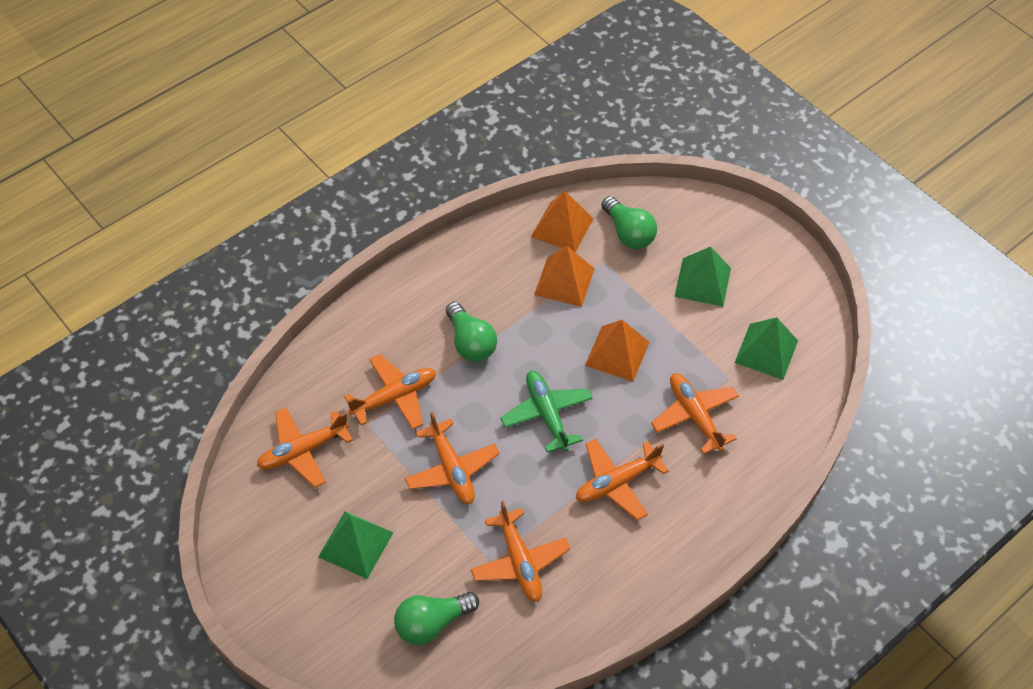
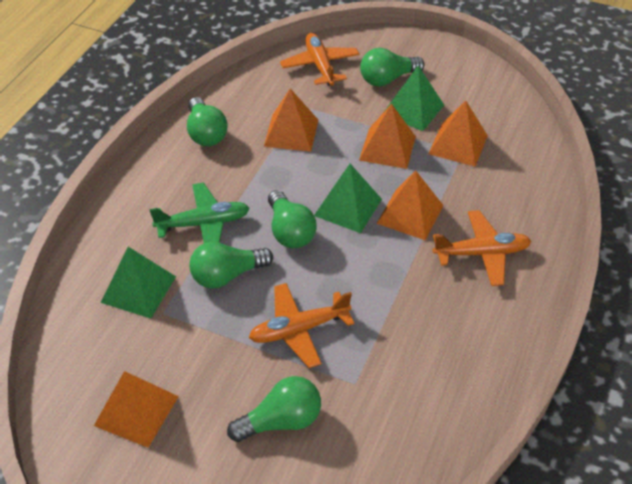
green light bulb: 3 -> 5
orange plane: 6 -> 3
orange pyramid: 3 -> 5

